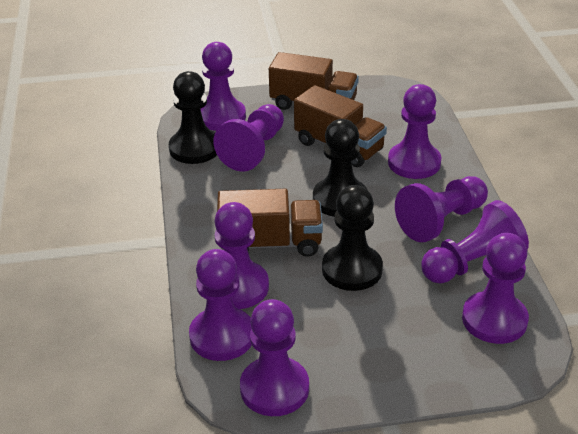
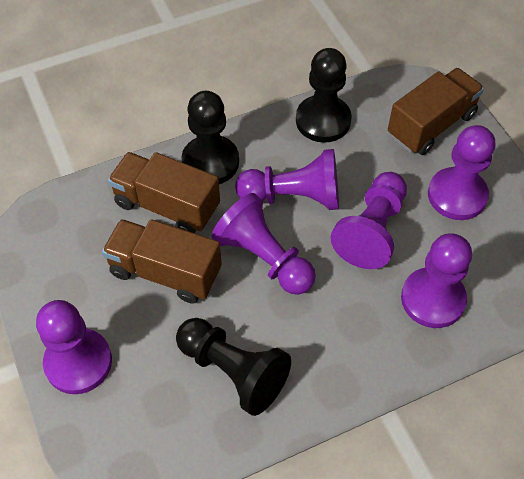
purple pawn: 9 -> 6

